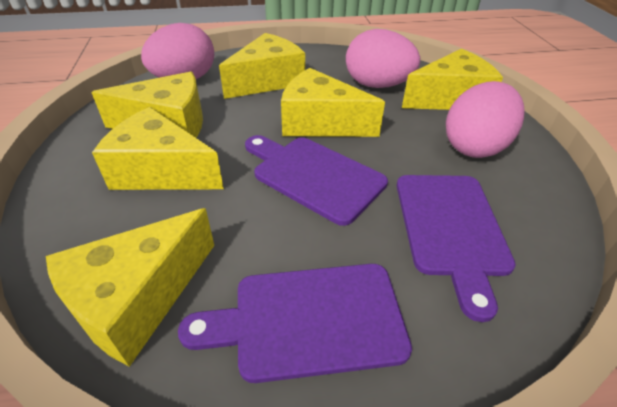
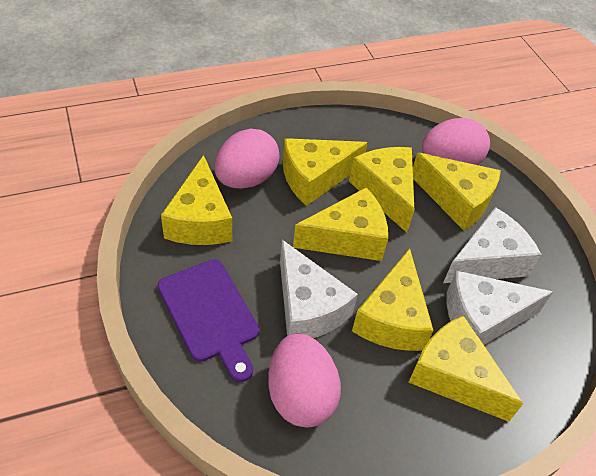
purple cutting board: 3 -> 1
white cheese: 0 -> 3
yellow cheese: 6 -> 7

